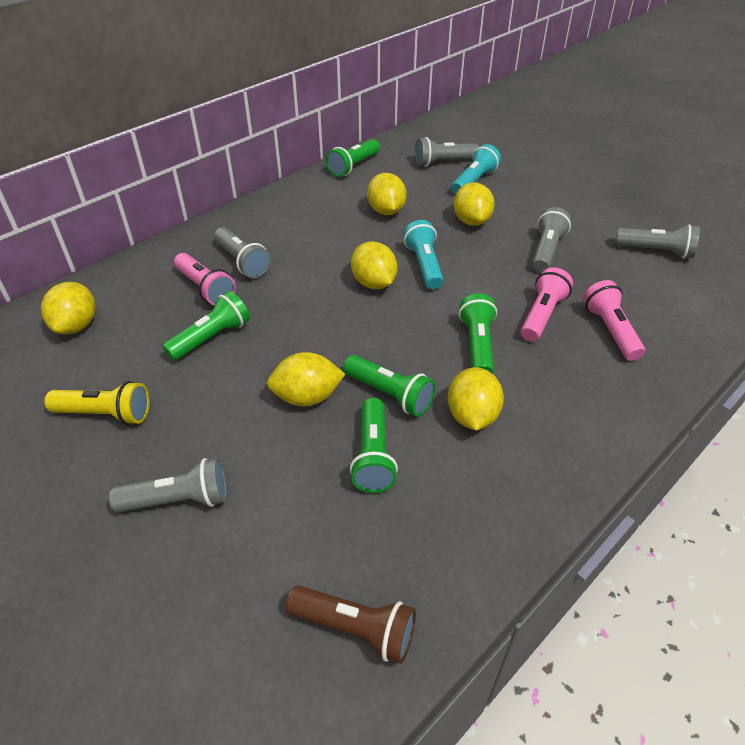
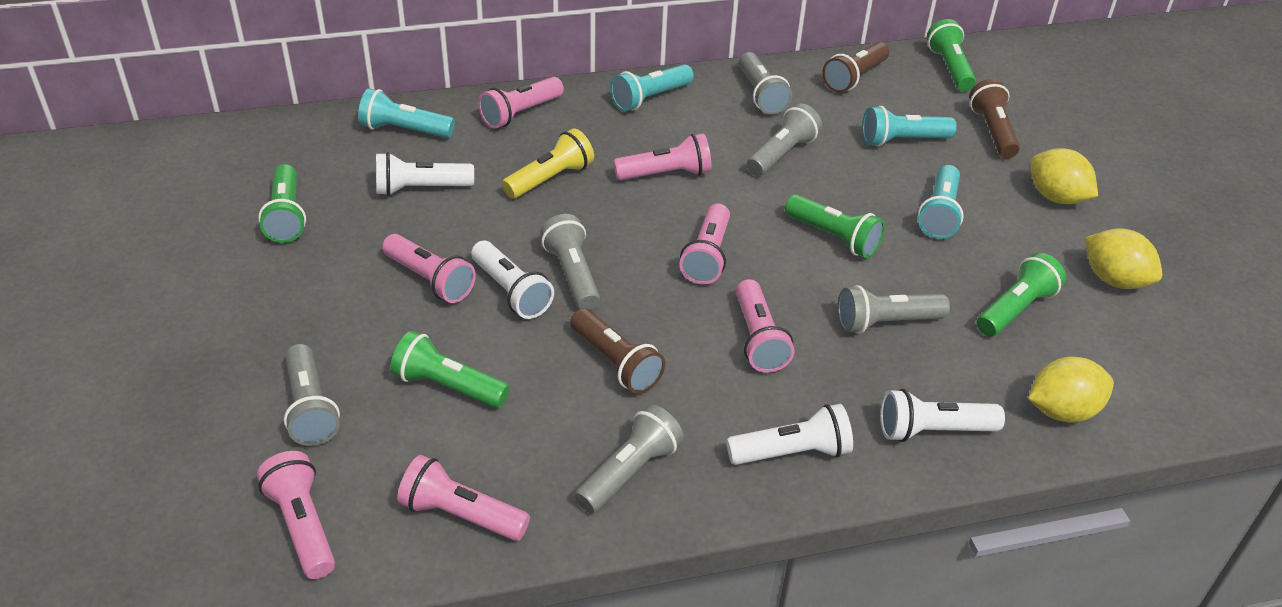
brown flashlight: 1 -> 3
grey flashlight: 5 -> 6
pink flashlight: 3 -> 7
turquoise flashlight: 2 -> 4
white flashlight: 0 -> 4
yellow lemon: 6 -> 3

